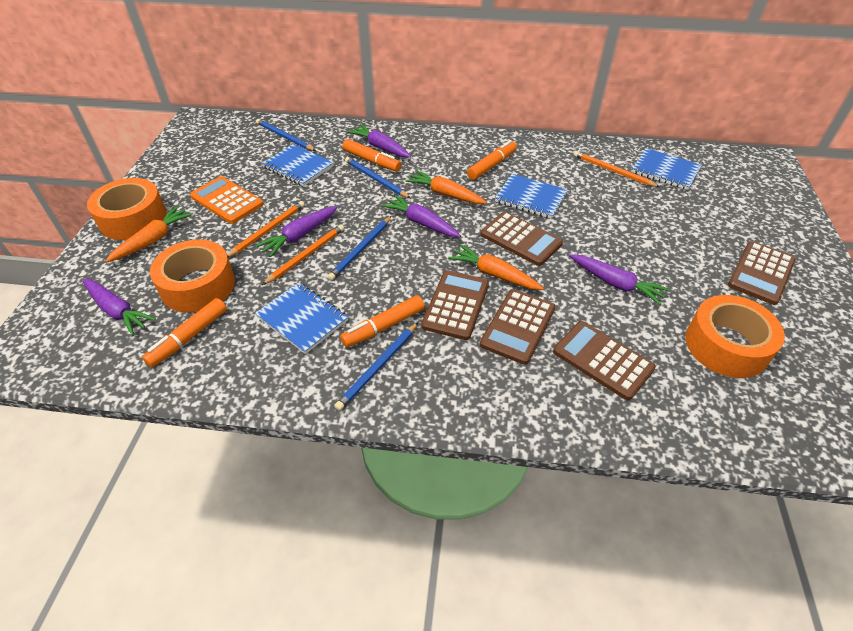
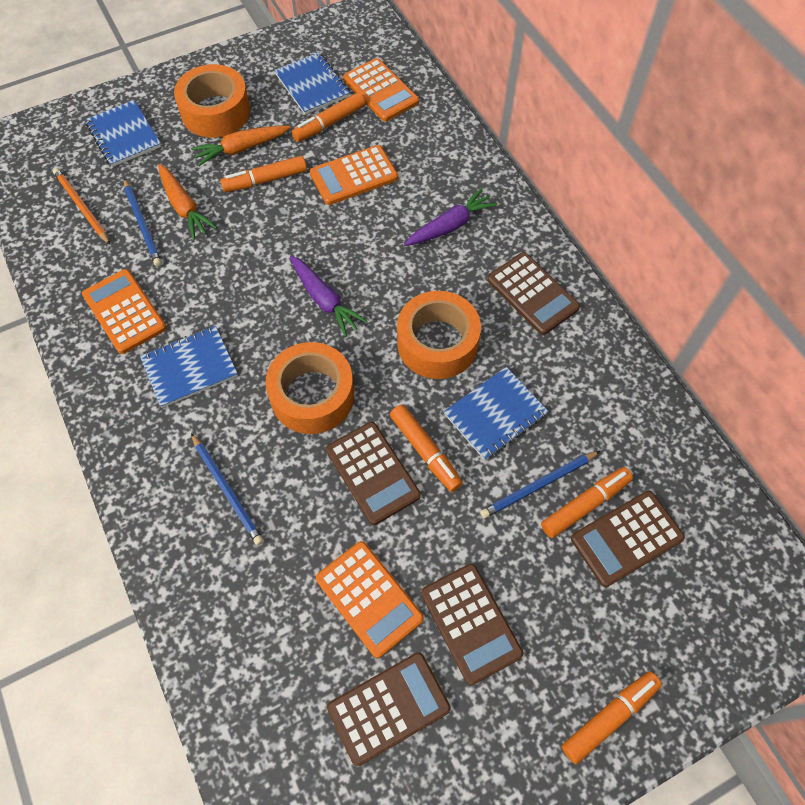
blue pencil: 4 -> 3
orange calculator: 1 -> 4
orange carrot: 3 -> 2
orange marker: 4 -> 5
orange pencil: 3 -> 1
purple carrot: 5 -> 2

